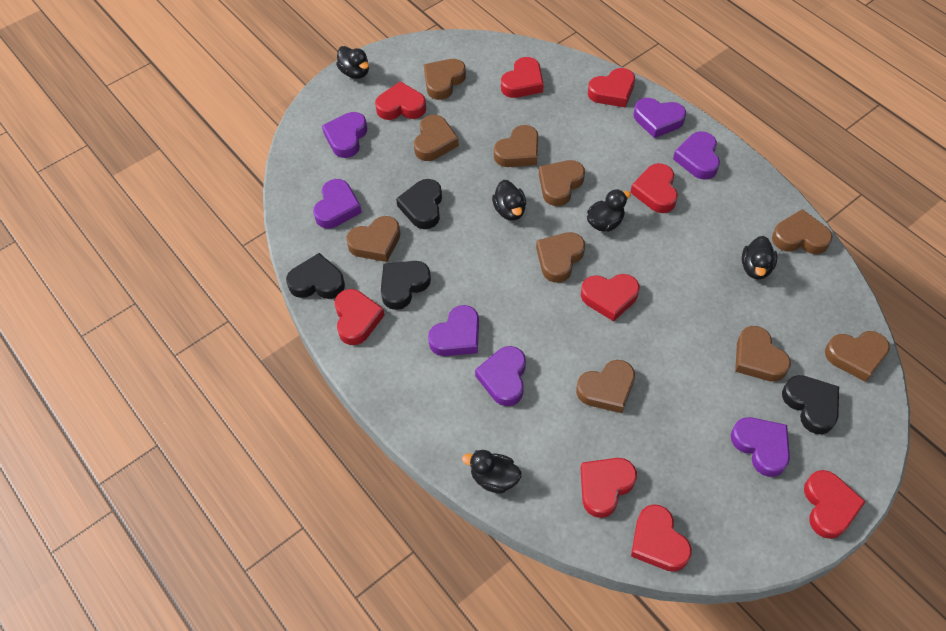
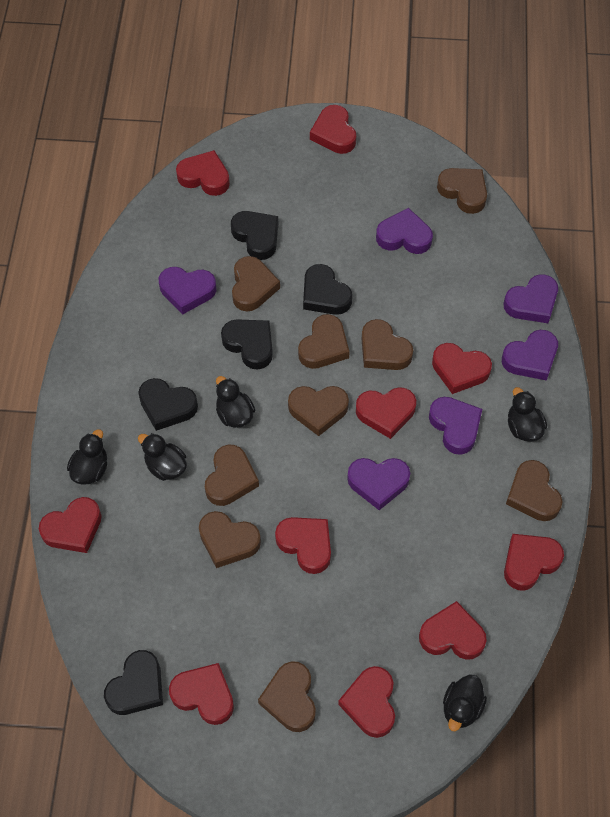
black heart: 4 -> 5
brown heart: 10 -> 9
purple heart: 7 -> 6
red heart: 9 -> 10

